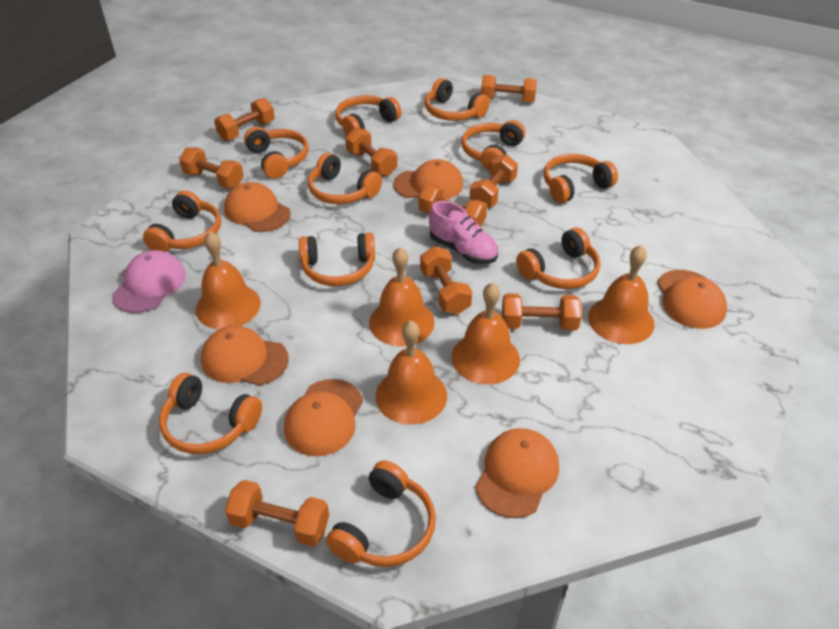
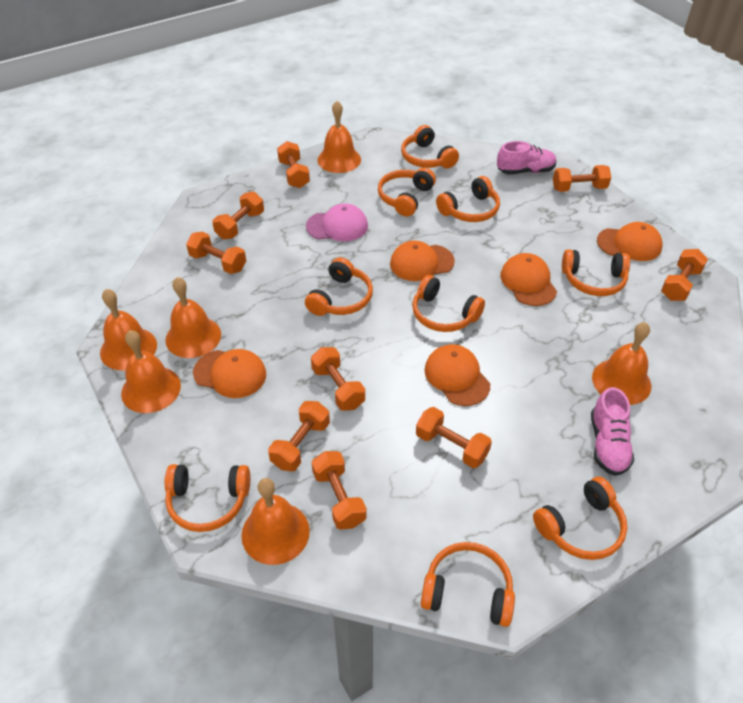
orange bell: 5 -> 6
orange cap: 6 -> 5
orange headphones: 11 -> 9
pink shoe: 1 -> 2

